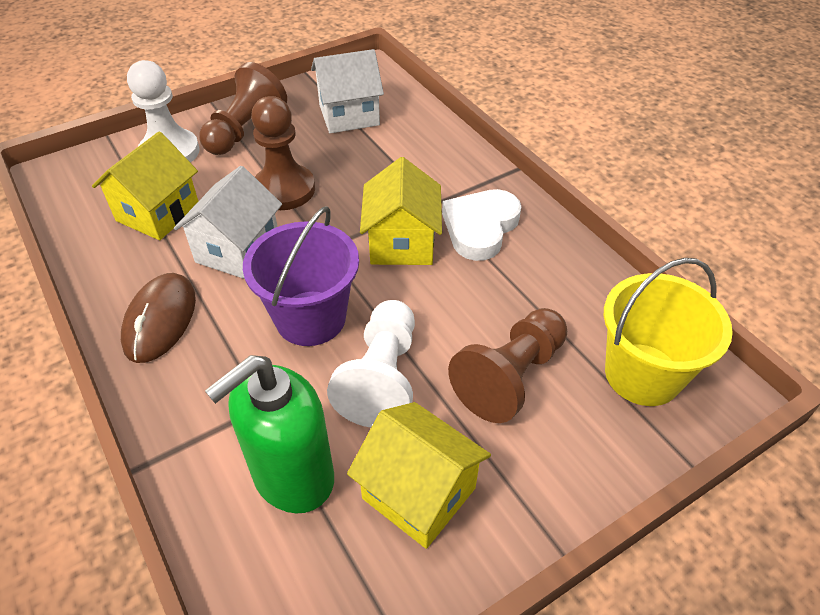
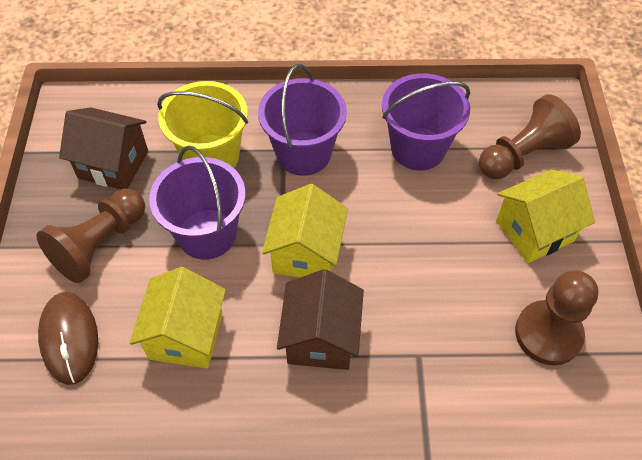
brown house: 0 -> 2
green soap dispenser: 1 -> 0
purple bucket: 1 -> 3
white heart: 1 -> 0
white house: 2 -> 0
white pawn: 2 -> 0

